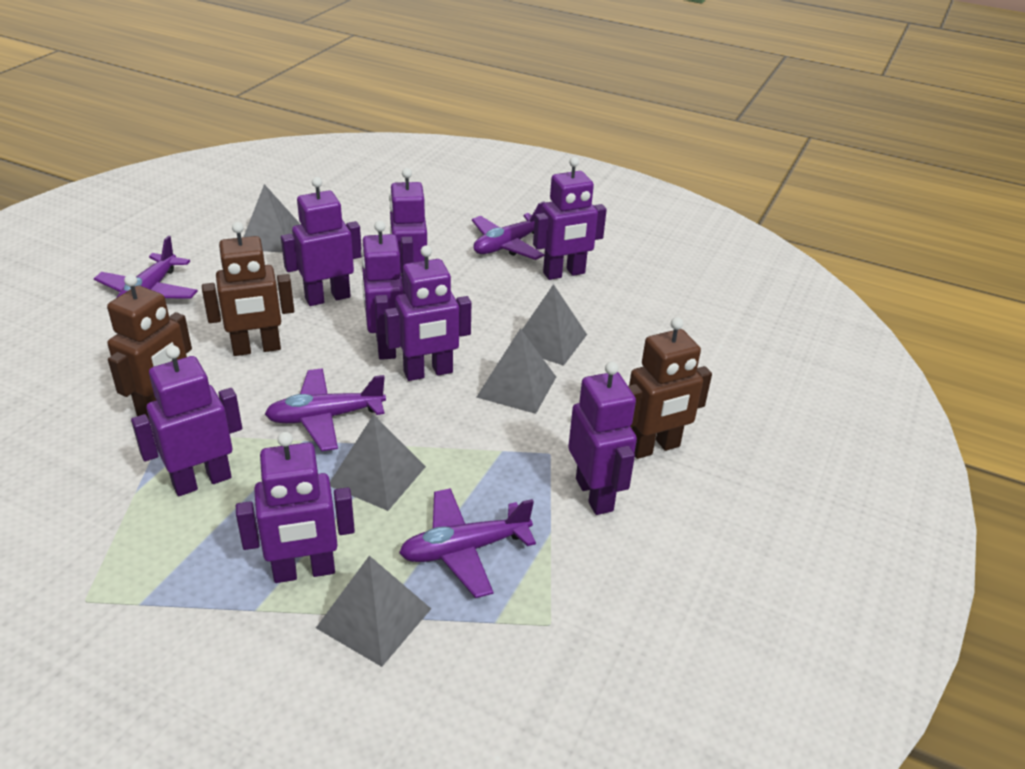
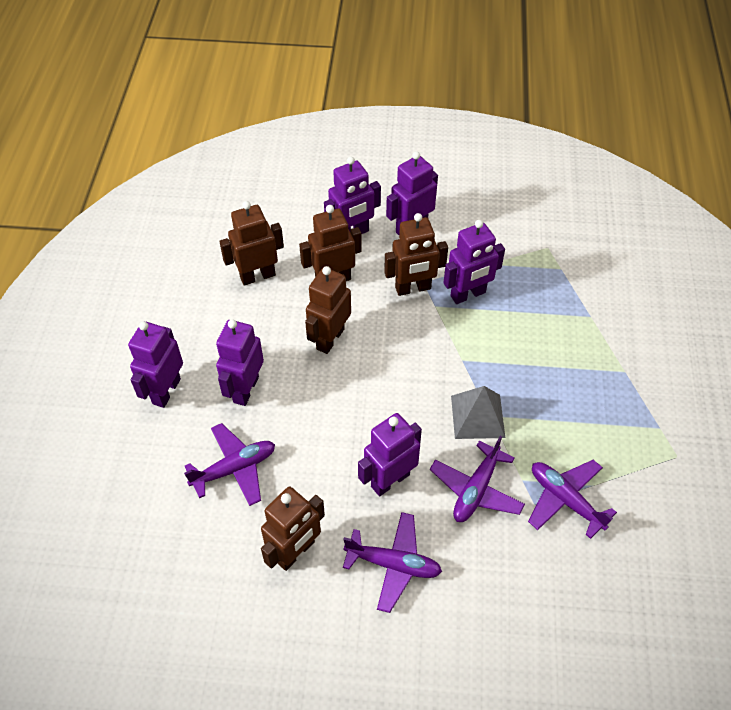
brown robot: 3 -> 5
grey pyramid: 5 -> 1
purple robot: 8 -> 6

